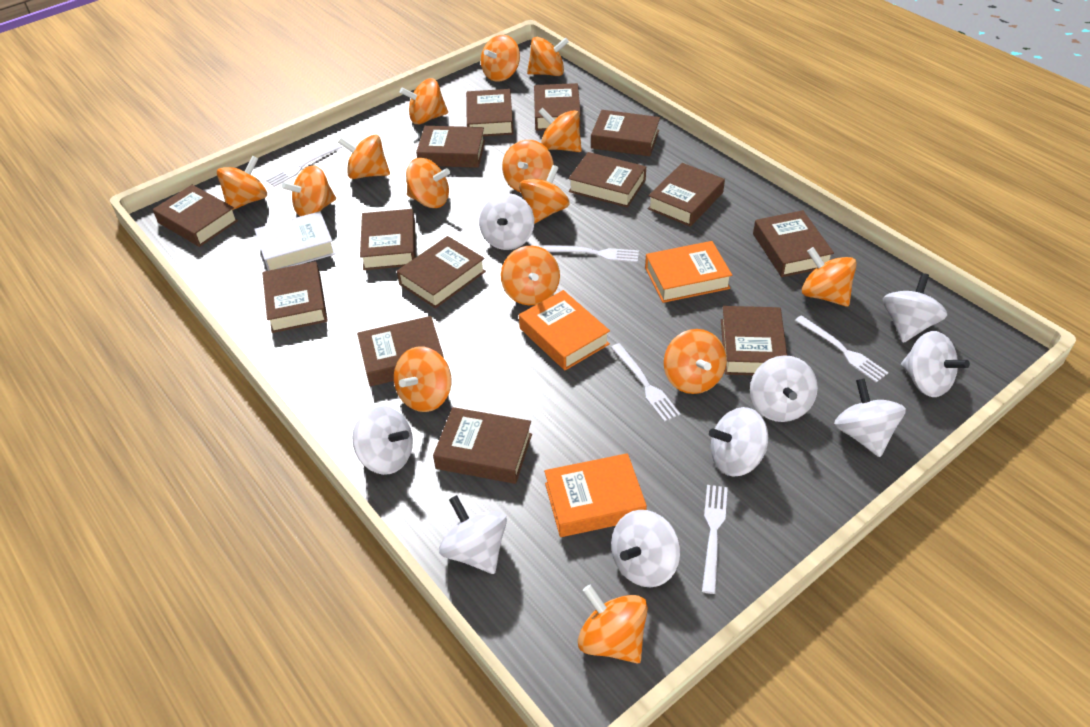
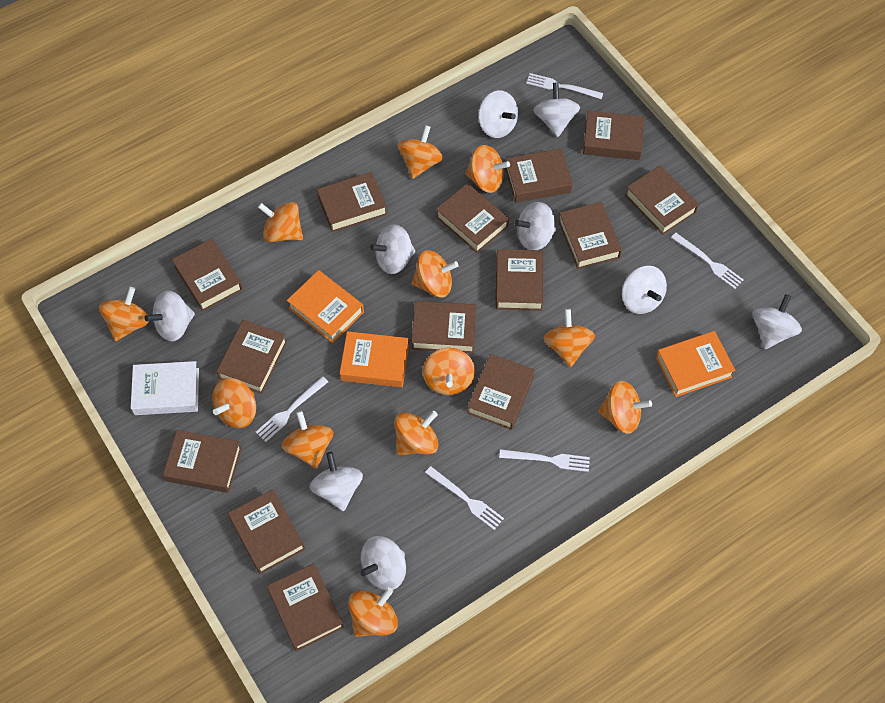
orange spinning top: 15 -> 12

